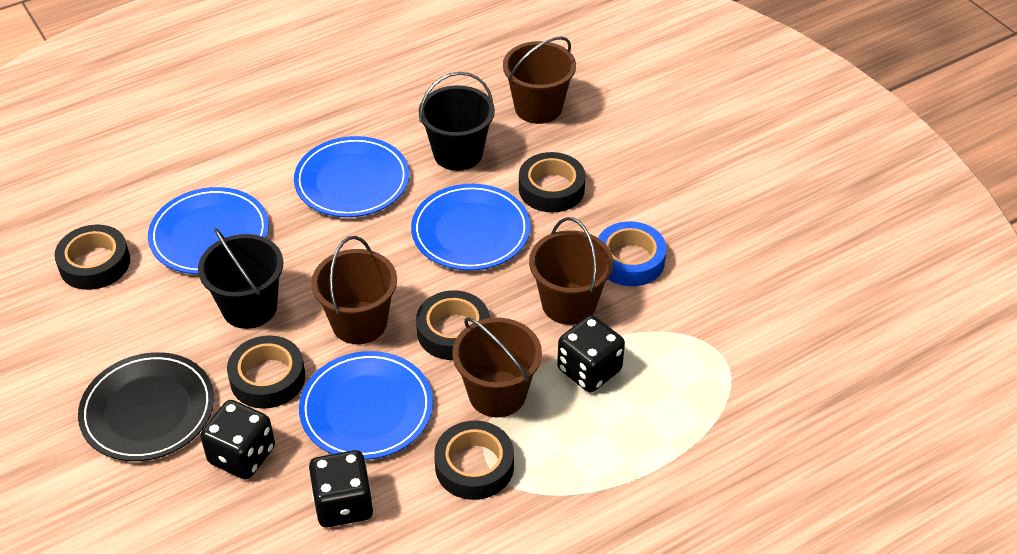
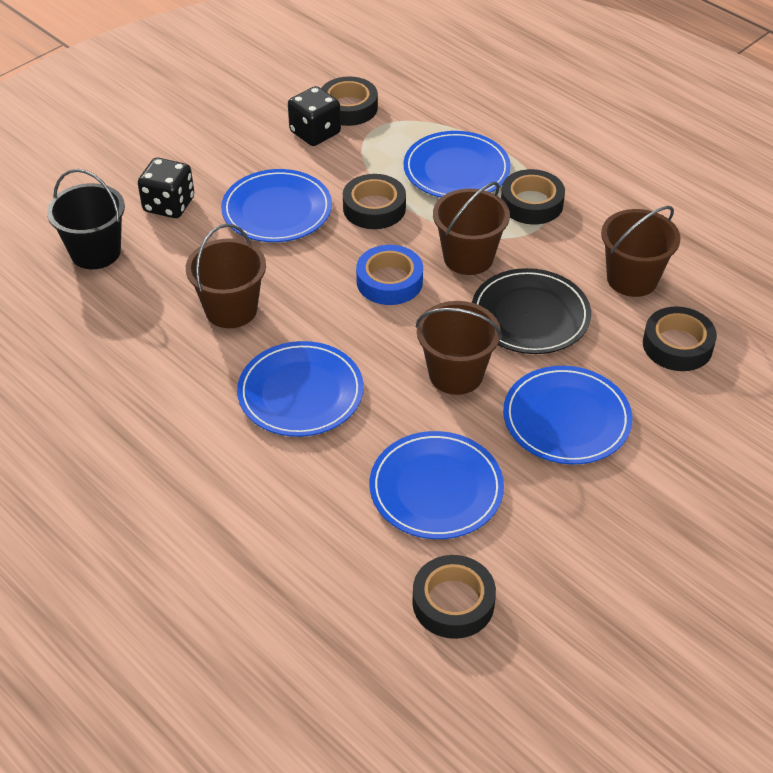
black bucket: 2 -> 1
black dice: 3 -> 2
blue plate: 4 -> 5

